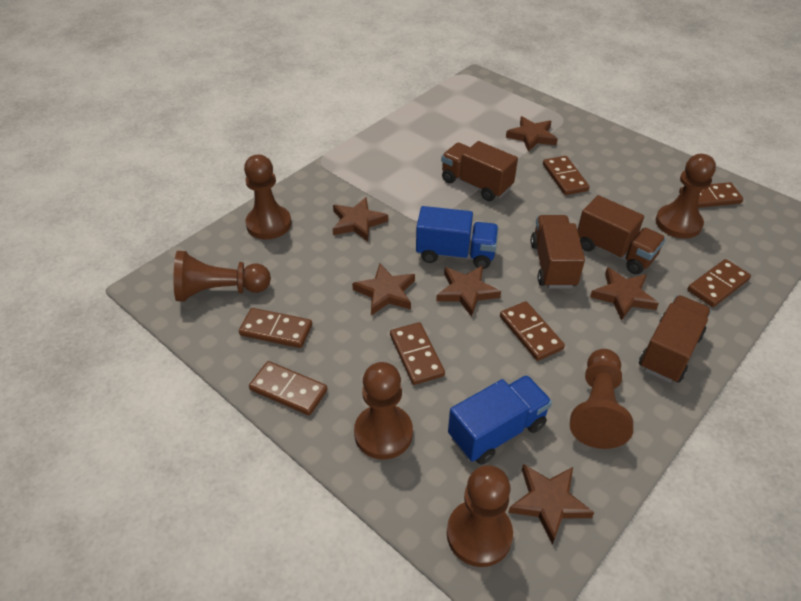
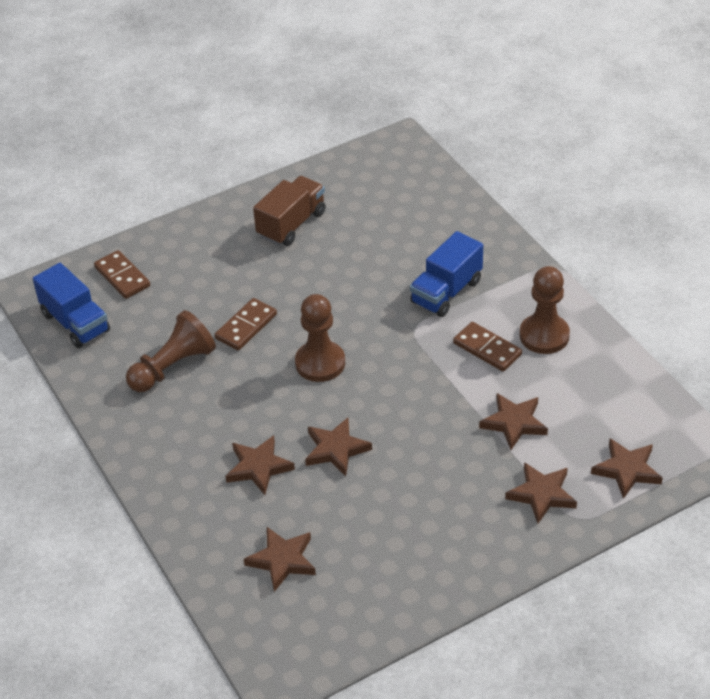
brown domino: 7 -> 3
brown pawn: 6 -> 3
brown truck: 4 -> 1

